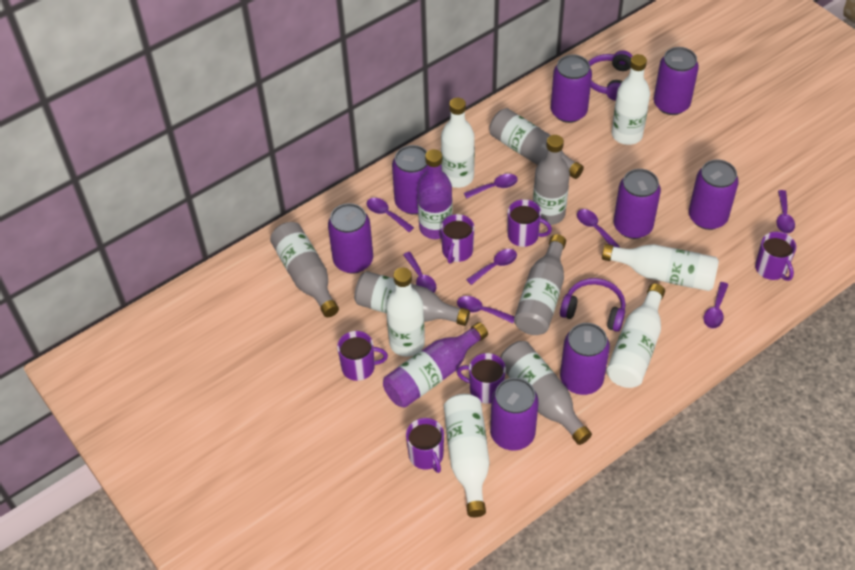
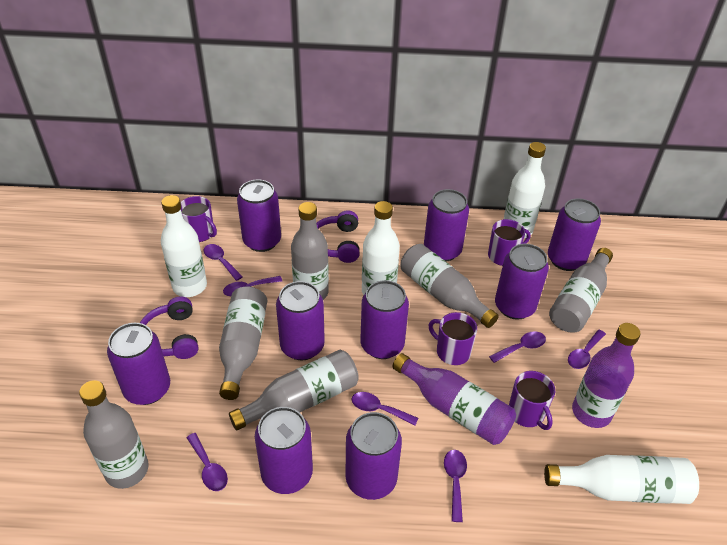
purple can: 8 -> 9
purple mug: 6 -> 4
purple spoon: 8 -> 7
white bottle: 6 -> 4

